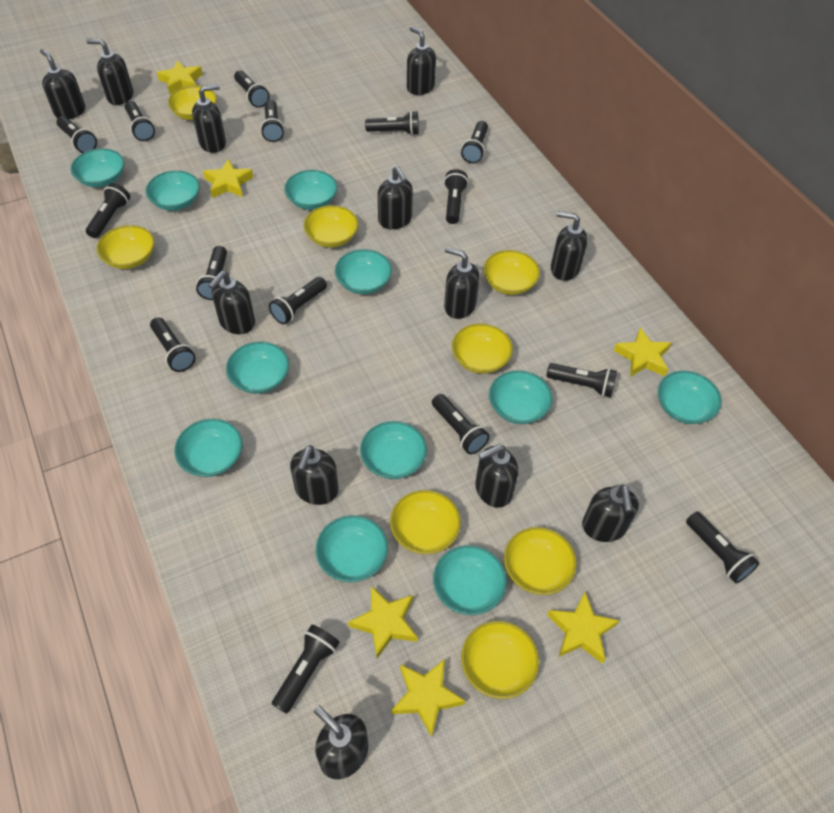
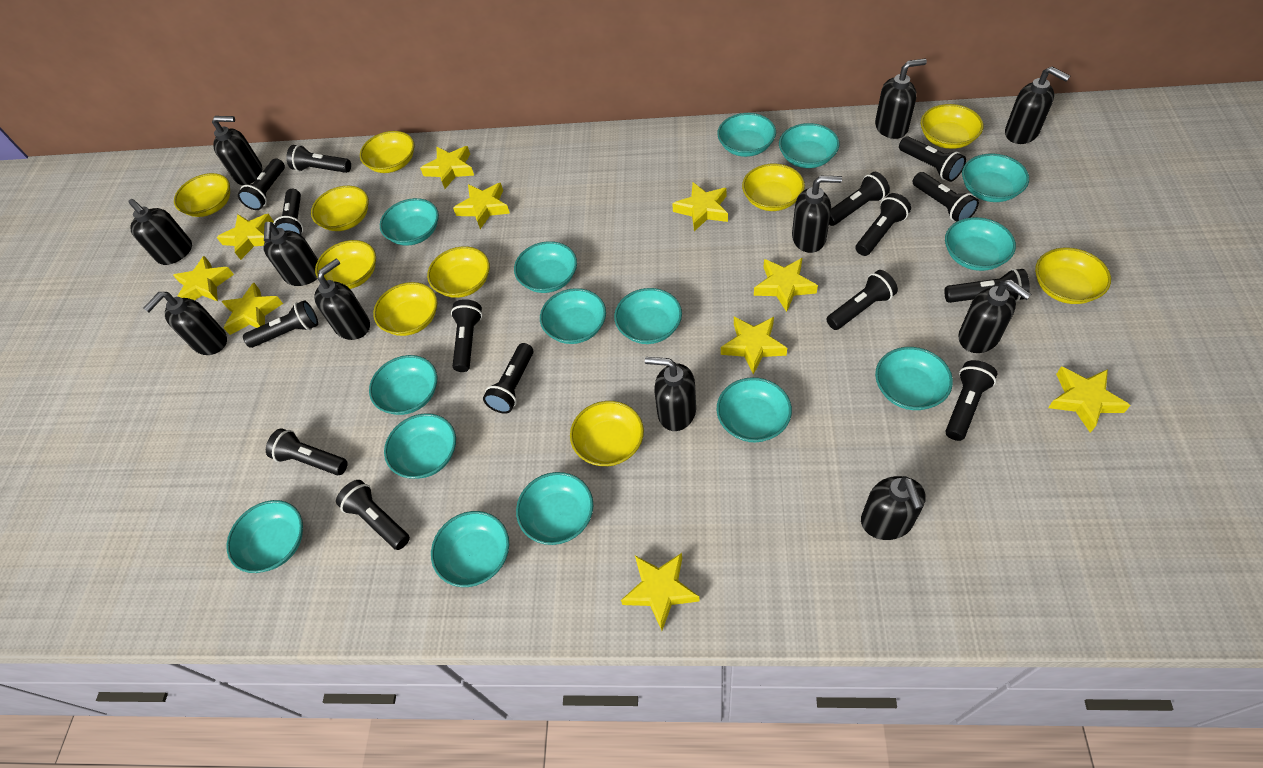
black soap dispenser: 12 -> 11
turquoise bowl: 11 -> 15
yellow bowl: 8 -> 10
yellow star: 6 -> 10

